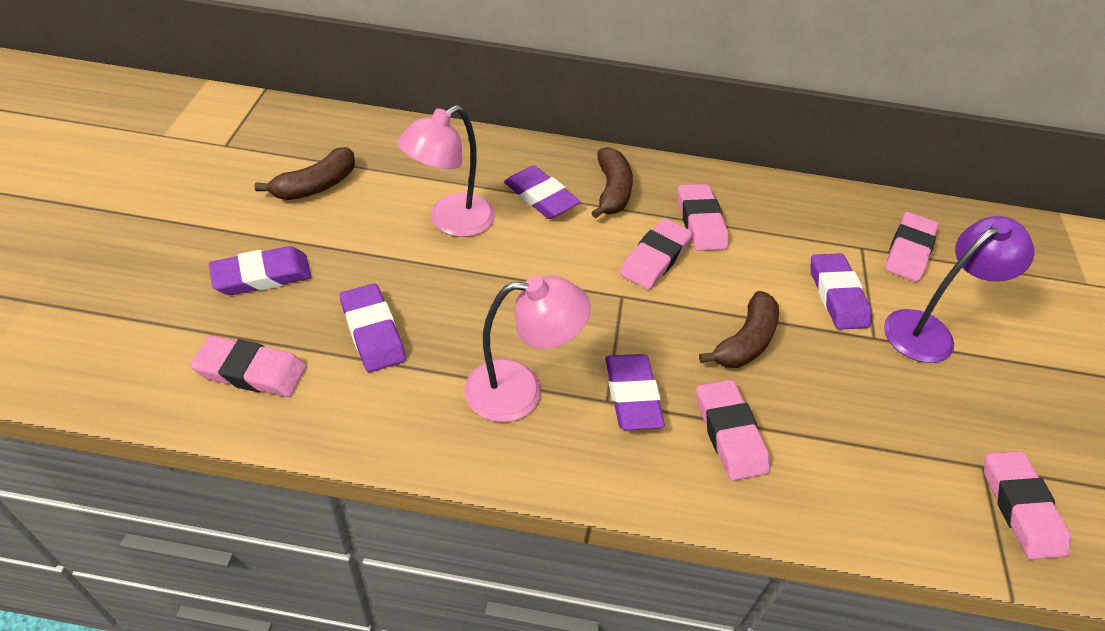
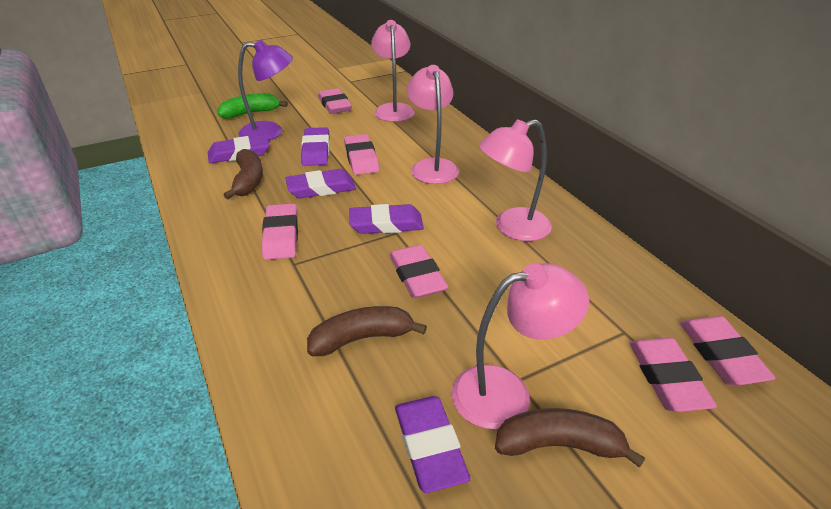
green banana: 0 -> 1
pink lamp: 2 -> 4

